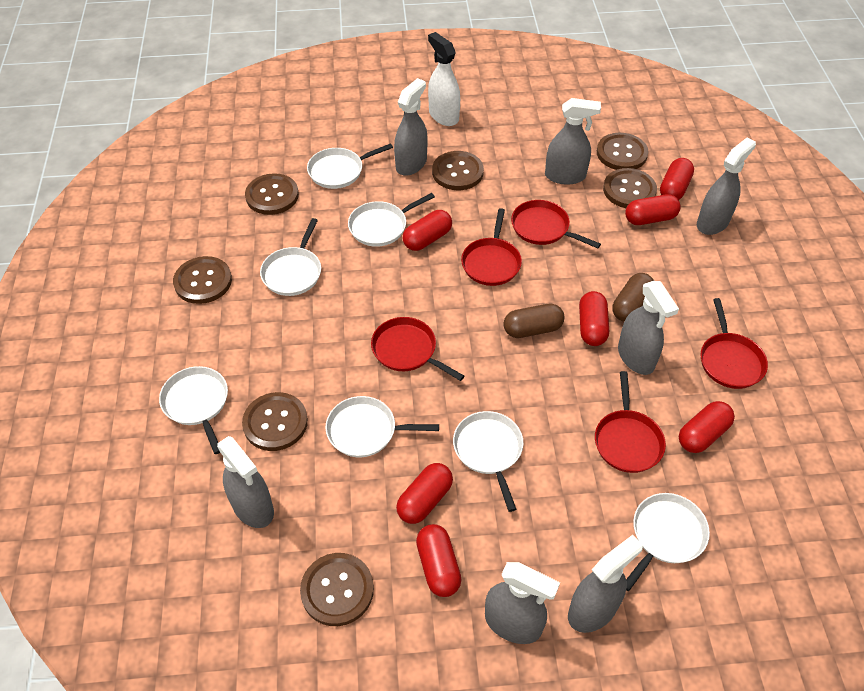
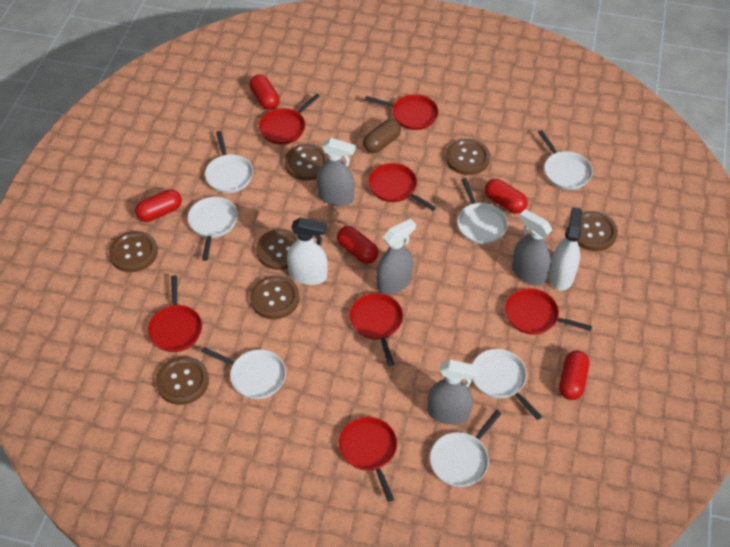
brown capsule: 2 -> 1
grey spray bottle: 7 -> 4
red capsule: 7 -> 5
red pan: 5 -> 7
white spray bottle: 1 -> 2

